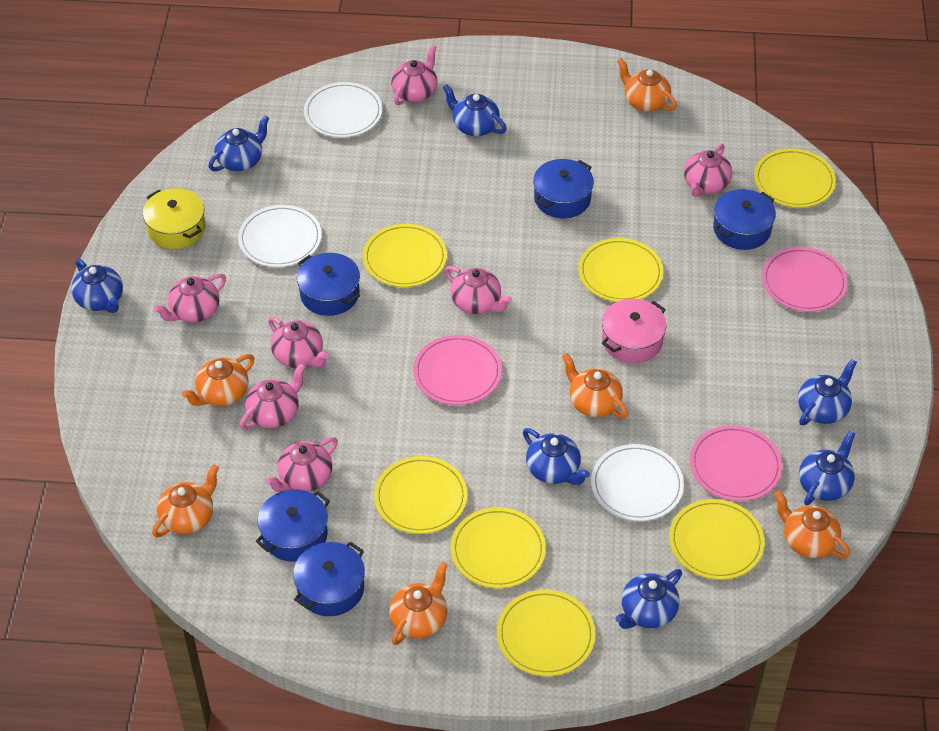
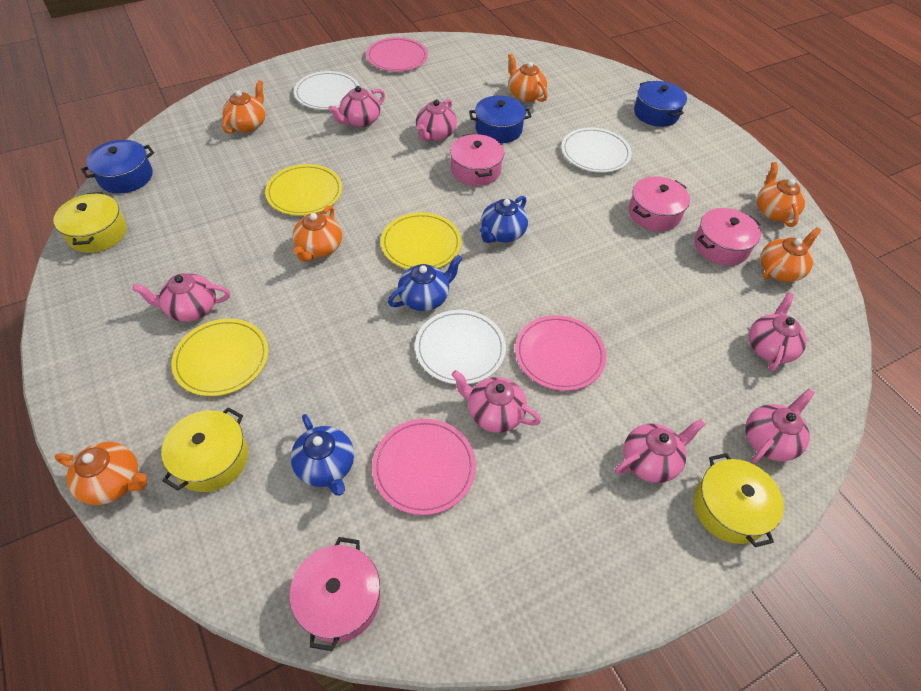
blue pot: 5 -> 3
blue teapot: 7 -> 3
pink pot: 1 -> 4
yellow plate: 7 -> 3
yellow pot: 1 -> 3

